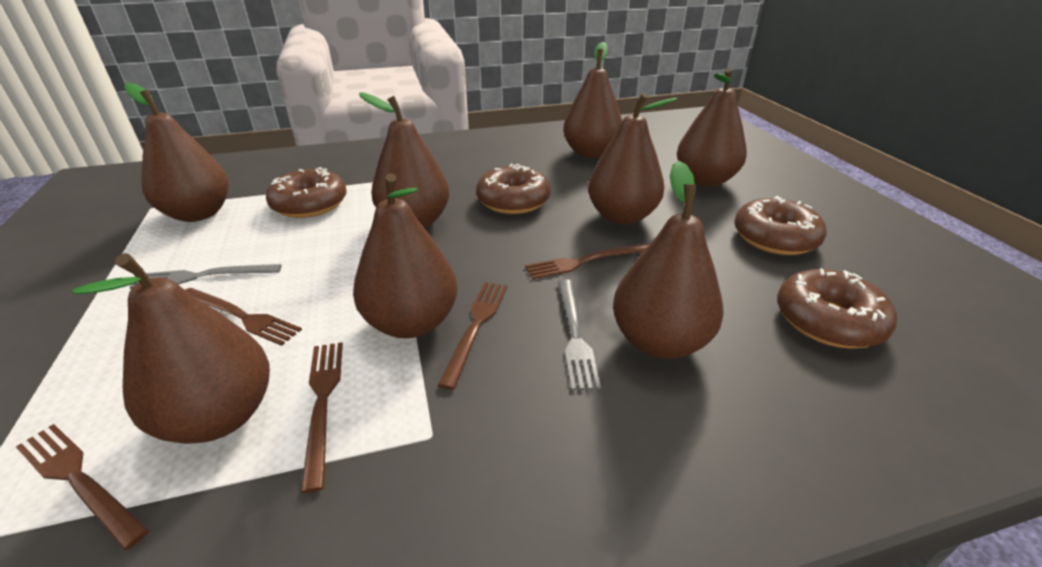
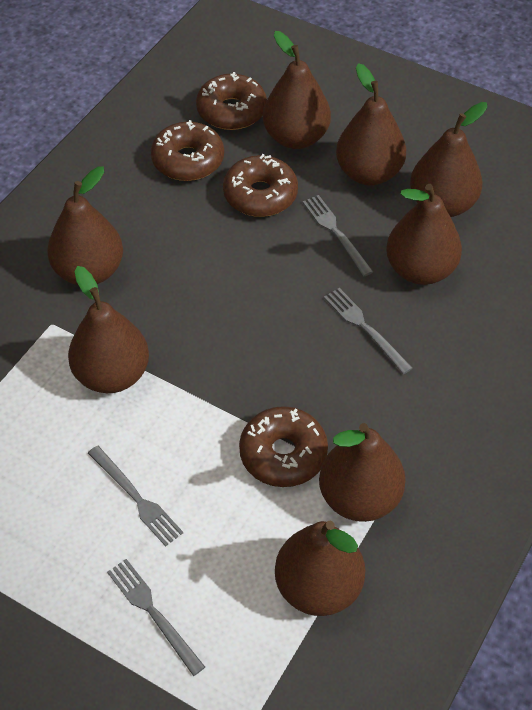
brown fork: 5 -> 0
grey fork: 2 -> 4

